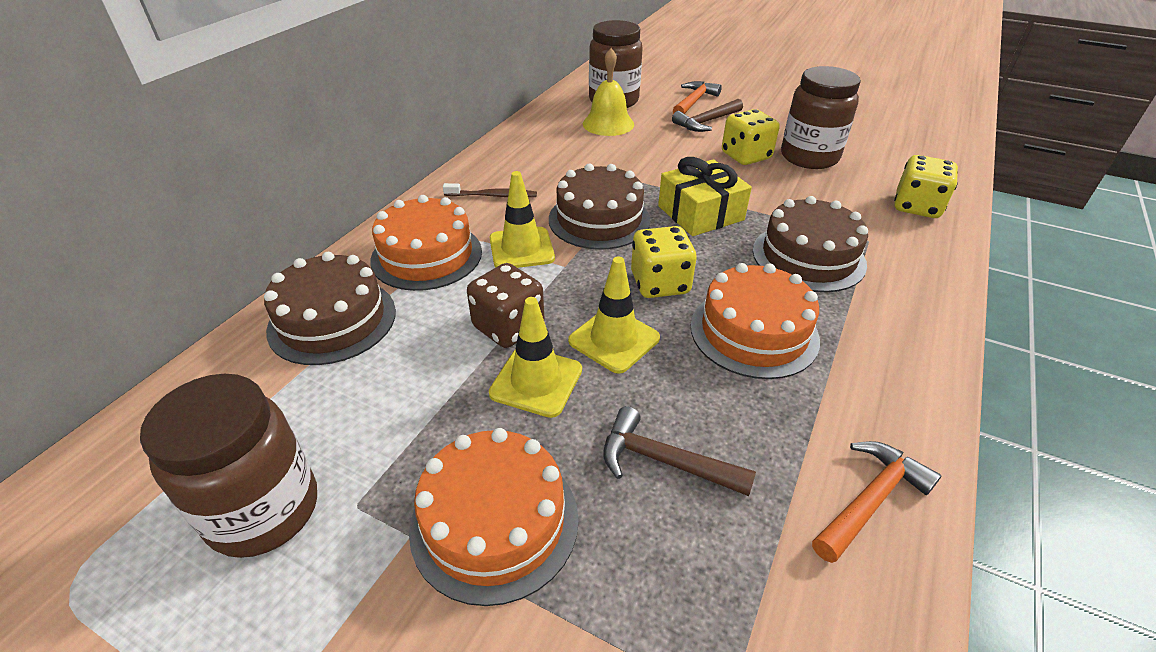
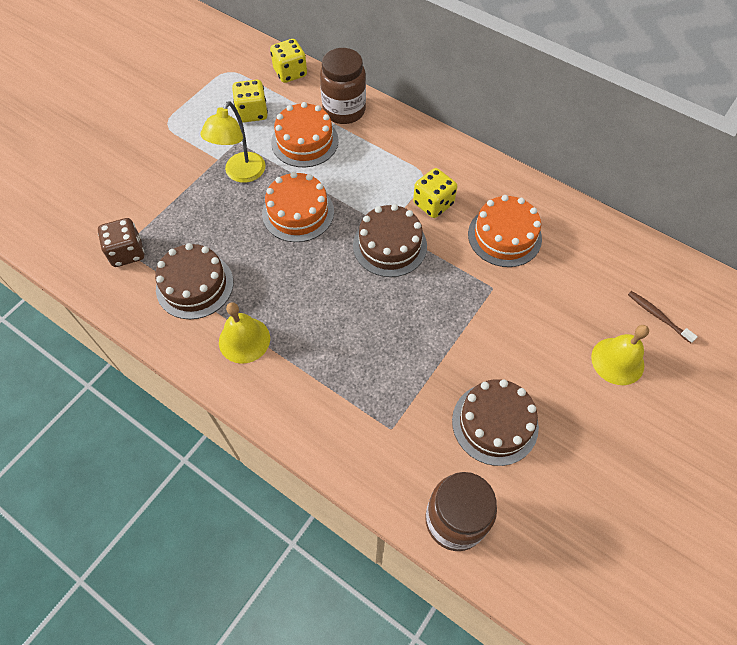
brown hammer: 2 -> 0
brown jar: 3 -> 2
orange hammer: 2 -> 0
yellow bell: 1 -> 2
yellow gift: 1 -> 0
yellow lamp: 0 -> 1
yellow traffic cone: 3 -> 0

